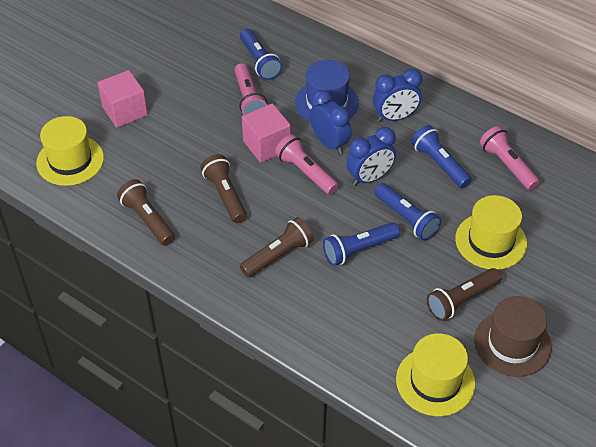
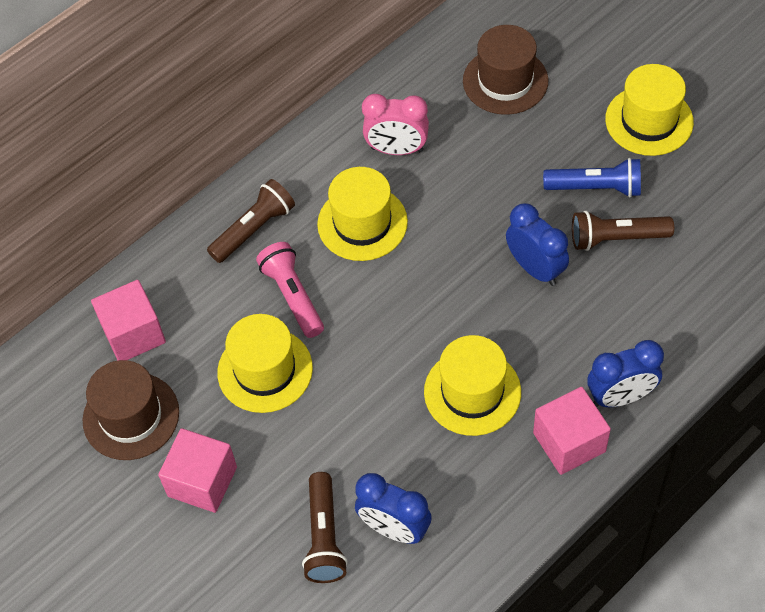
blue flashlight: 4 -> 1
blue hat: 1 -> 0
brown flashlight: 4 -> 3
brown hat: 1 -> 2
pink clock: 0 -> 1
pink cube: 2 -> 3
pink flashlight: 3 -> 1
yellow hat: 3 -> 4

